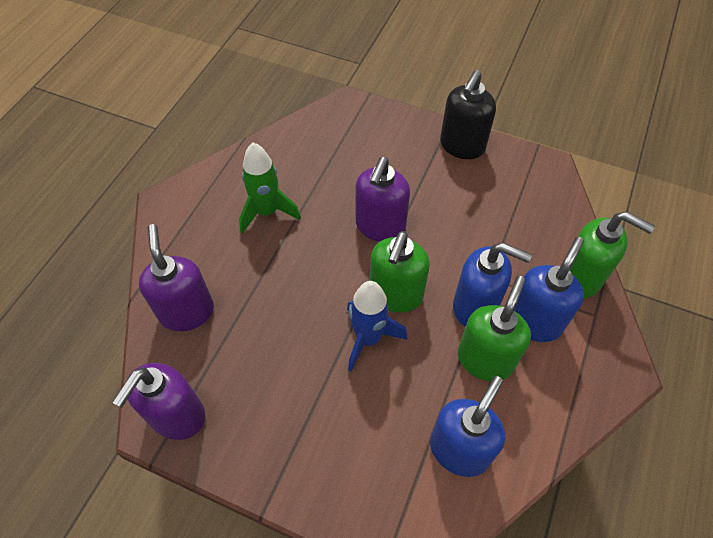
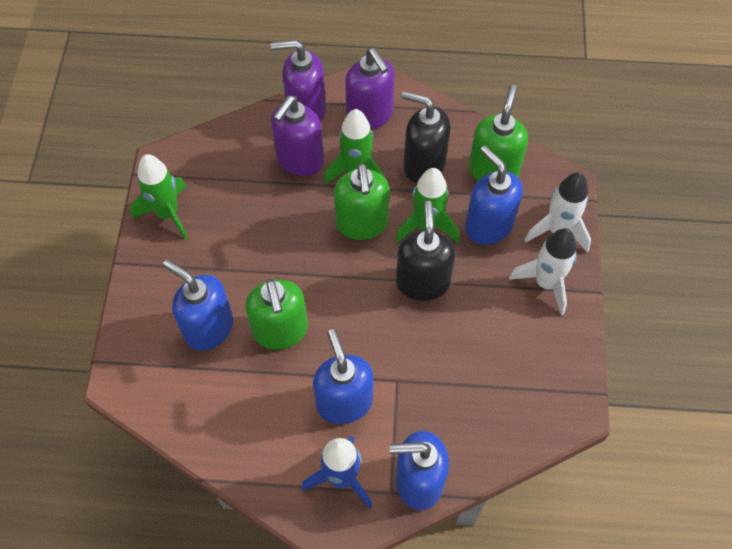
black soap dispenser: 1 -> 2
blue soap dispenser: 3 -> 4
green rocket: 1 -> 3
white rocket: 0 -> 2

